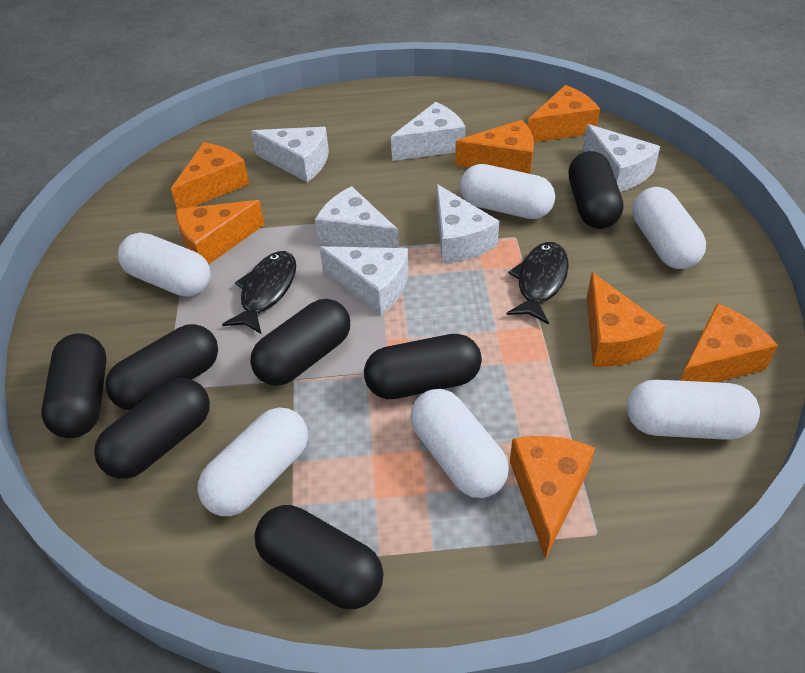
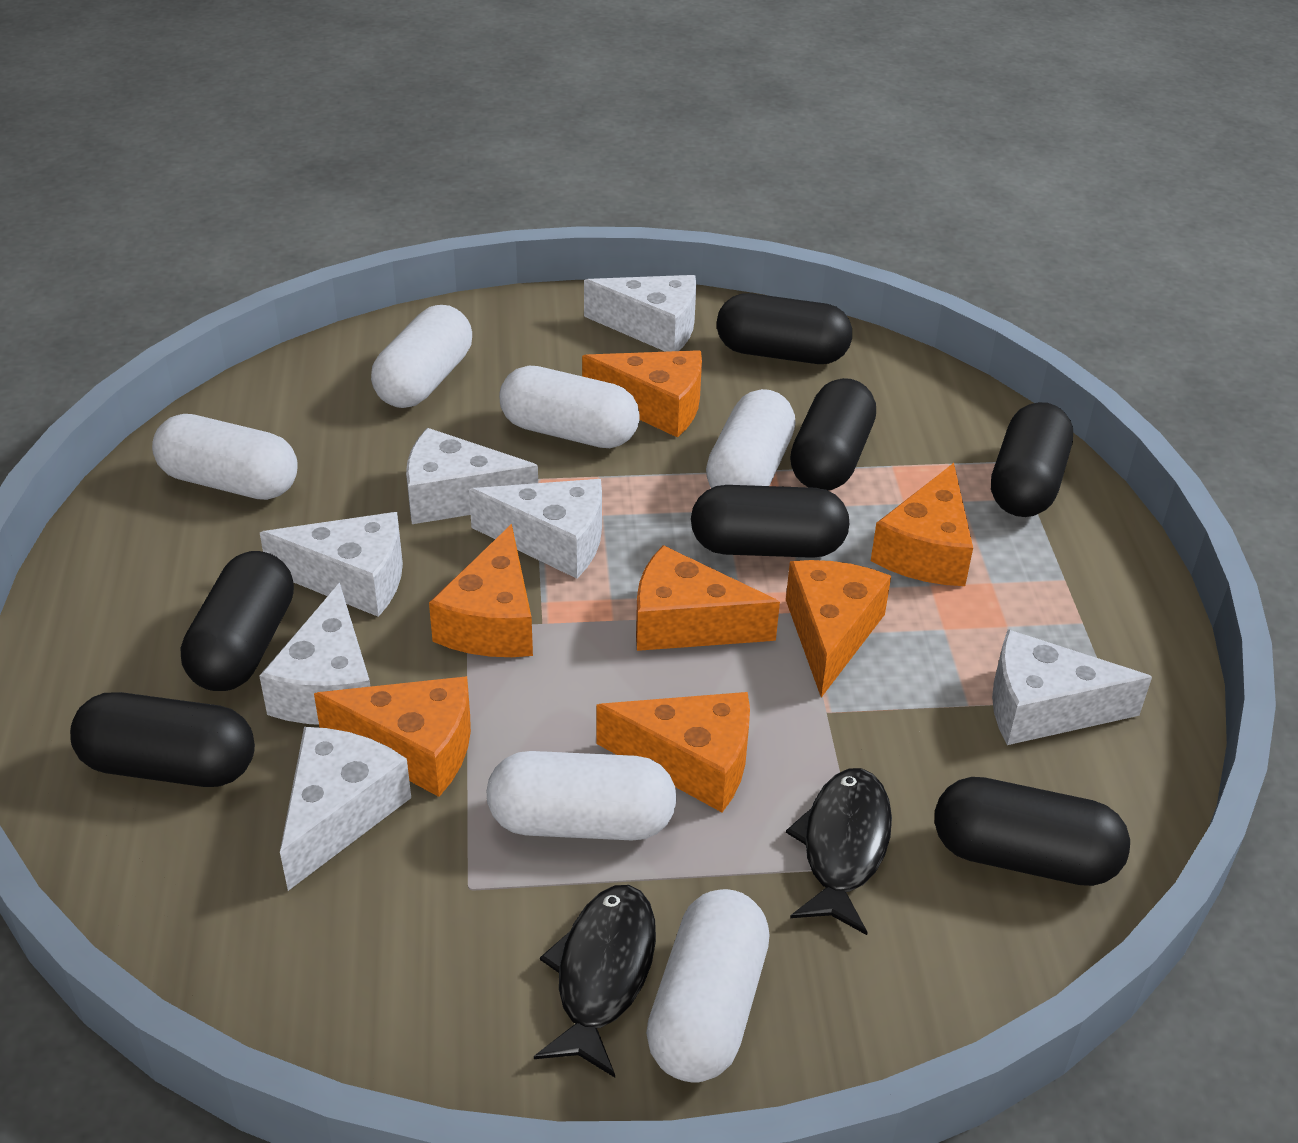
white cheese: 6 -> 7

